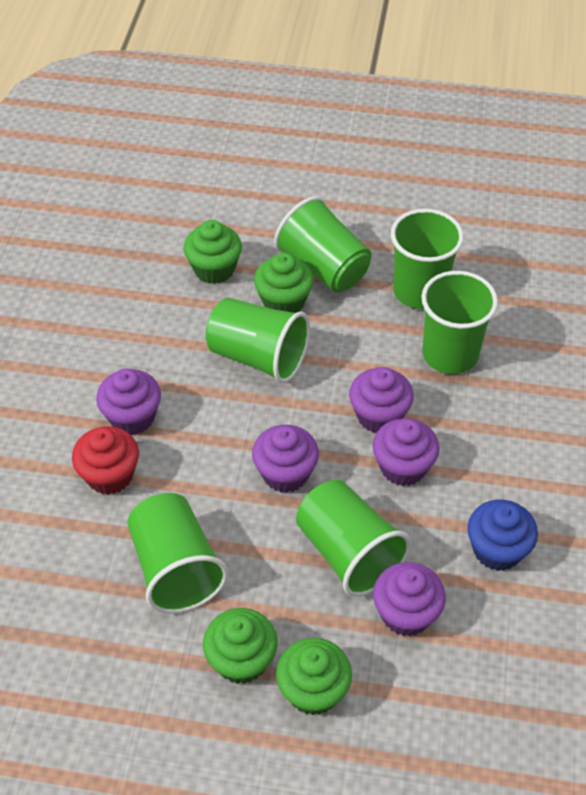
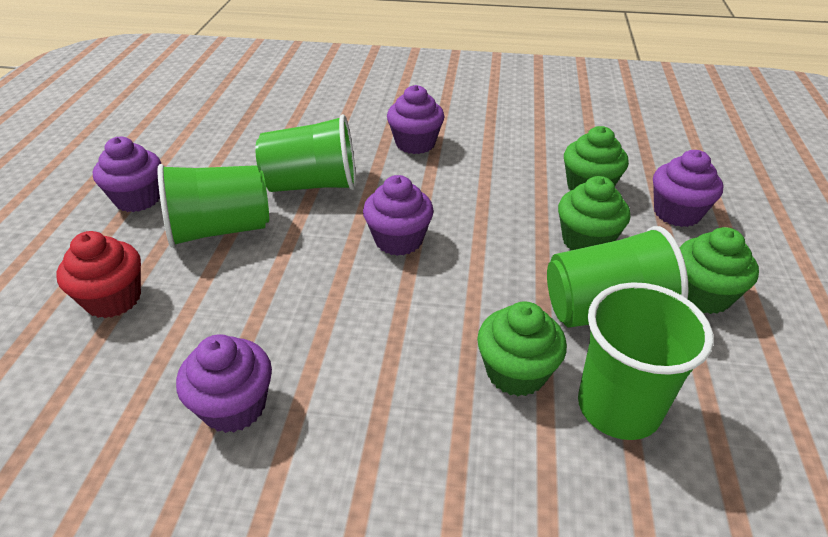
blue cupcake: 1 -> 0
green cup: 6 -> 4

